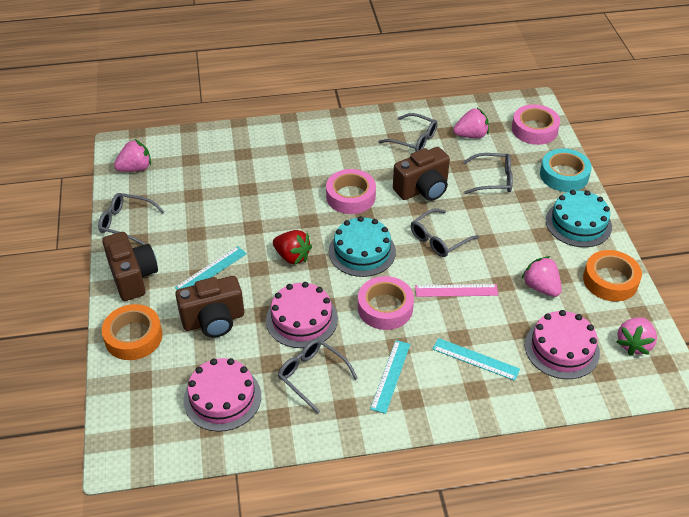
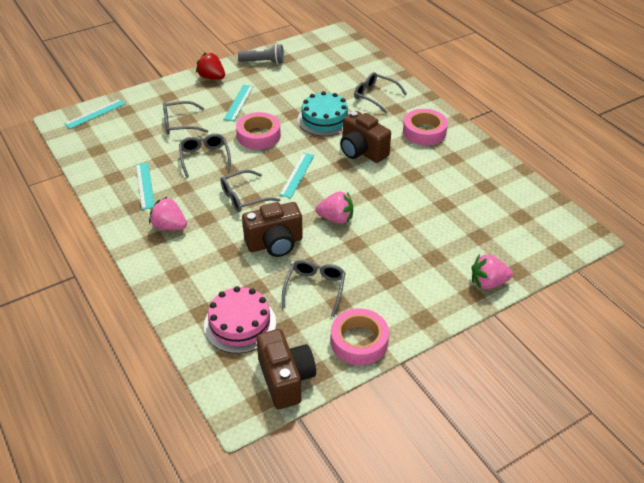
grey flashlight: 0 -> 1
orange tape: 2 -> 0
pink cake: 3 -> 1
pink ruler: 1 -> 0
pink strawberry: 4 -> 3
turquoise cake: 2 -> 1
turquoise ruler: 3 -> 4
turquoise tape: 1 -> 0

